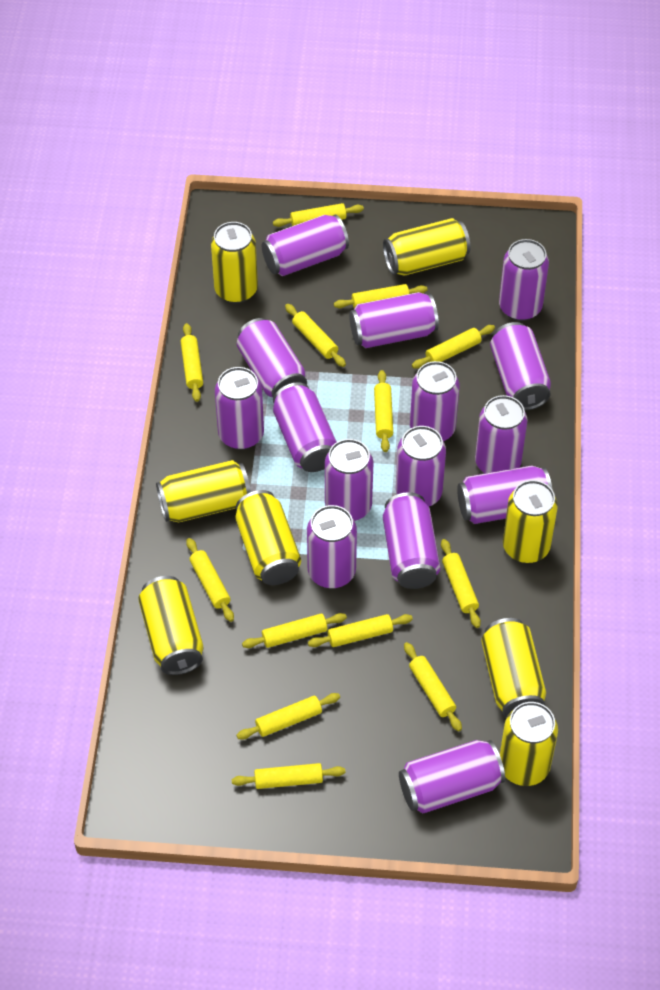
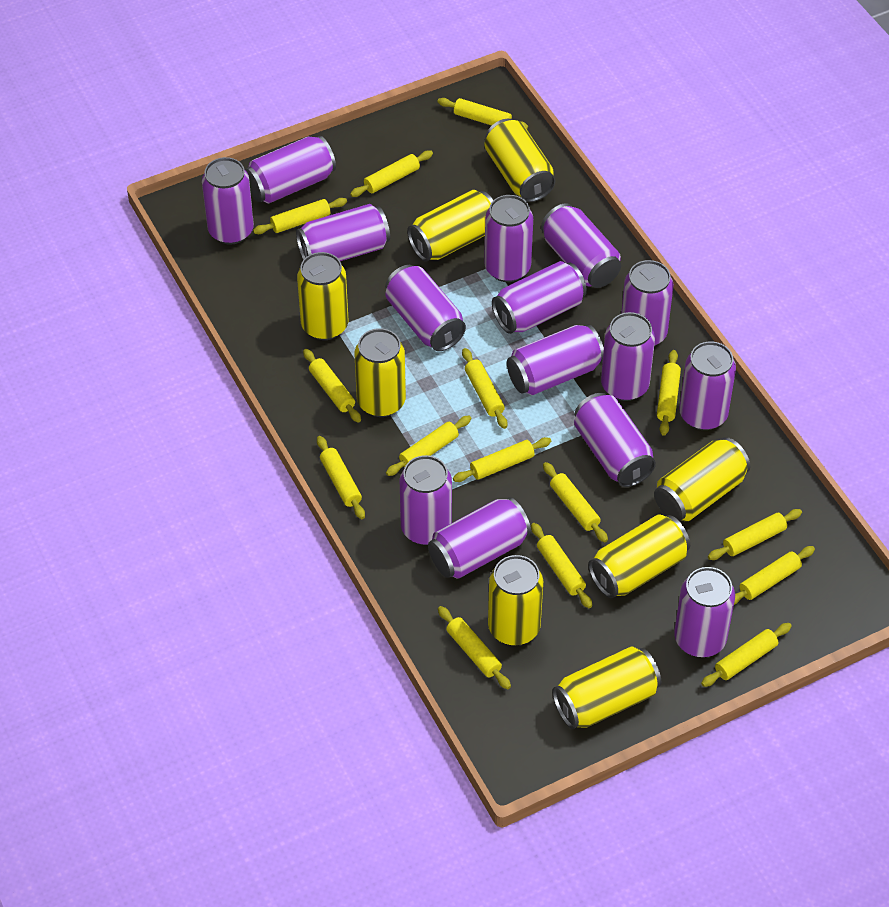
yellow rolling pin: 13 -> 15

